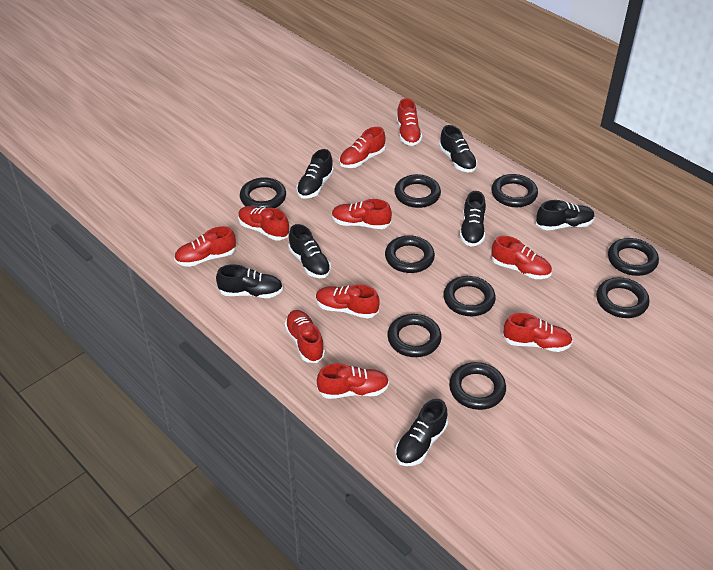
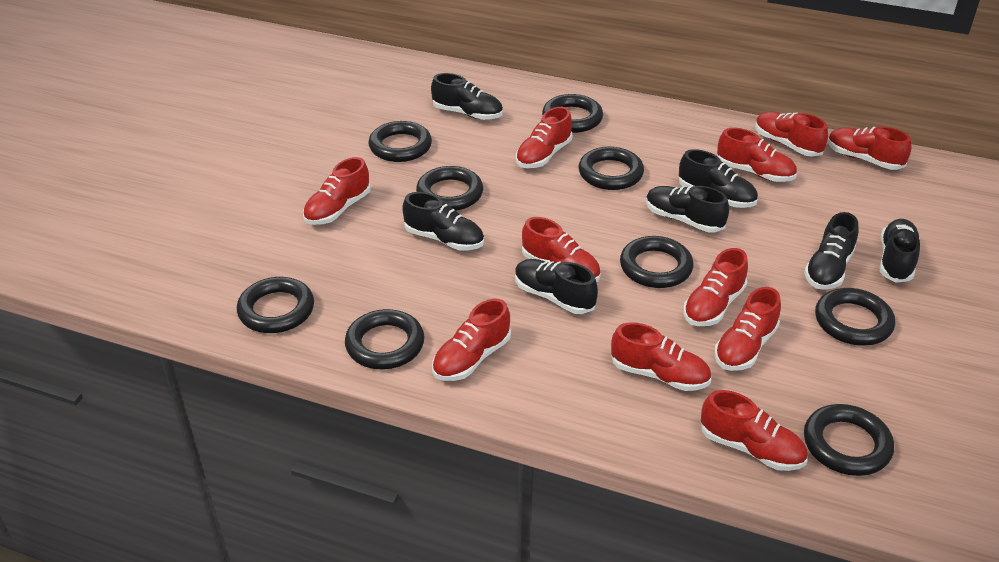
red shoe: 10 -> 11

